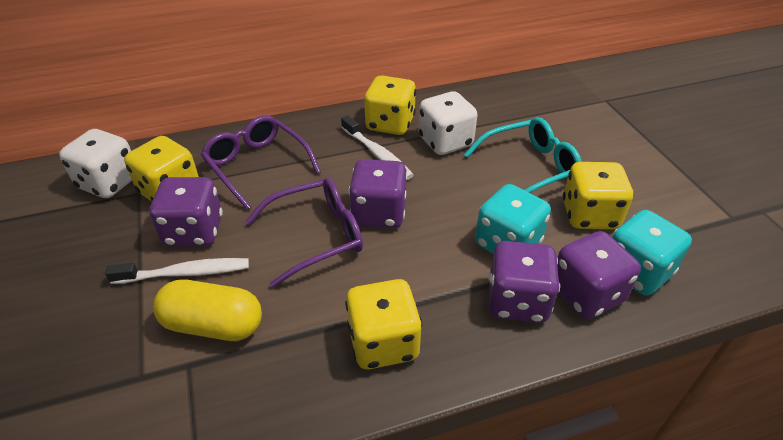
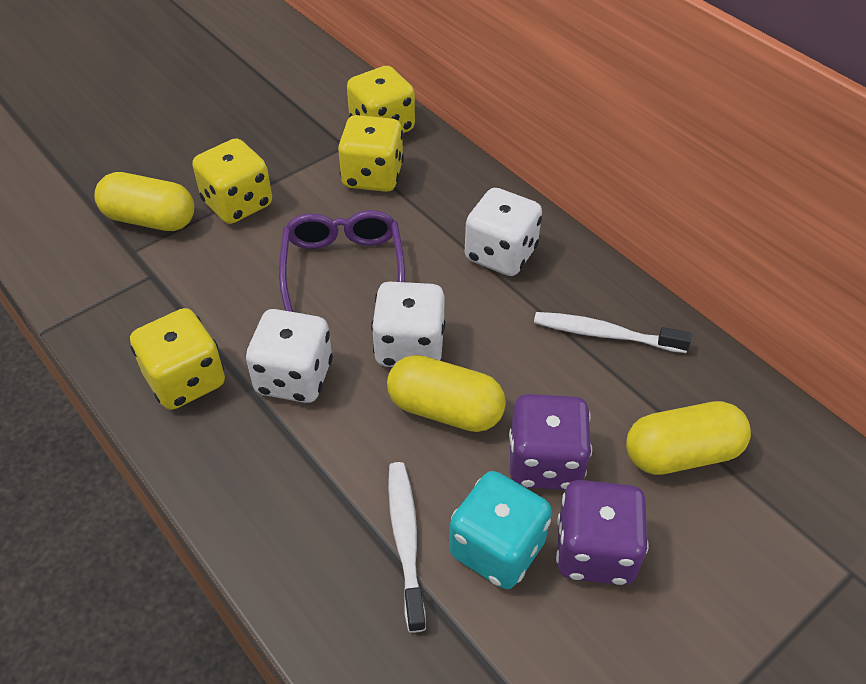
purple dice: 4 -> 2
purple glasses: 2 -> 1
turquoise dice: 2 -> 1
turquoise glasses: 1 -> 0
white dice: 2 -> 3
yellow capsule: 1 -> 3

